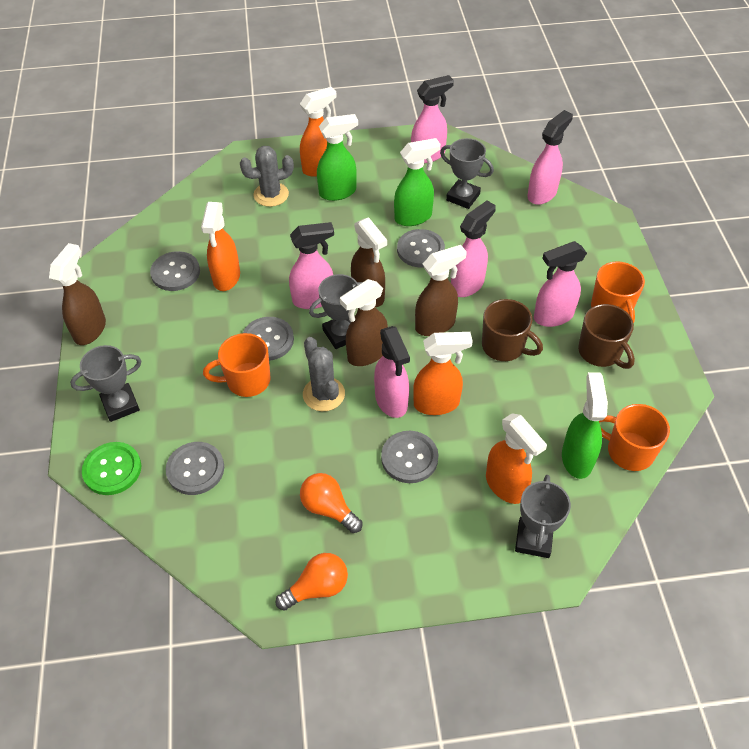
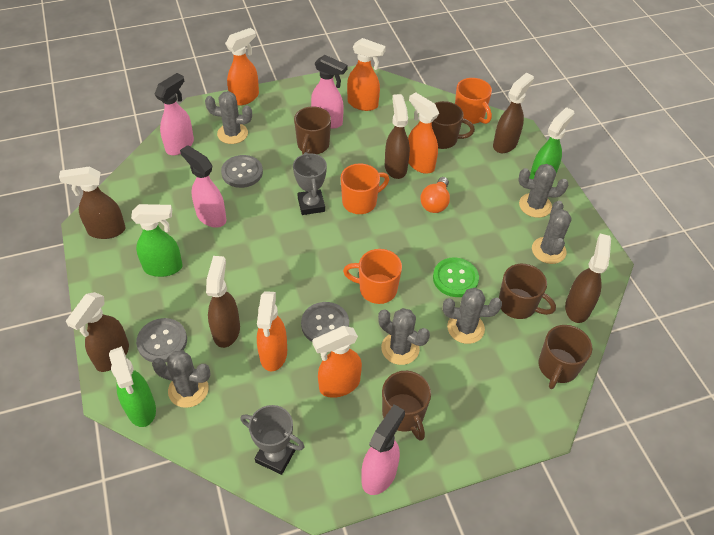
brown mug: 2 -> 5
brown spray bottle: 4 -> 6
grey button: 5 -> 3
grey cactus: 2 -> 6
grey trophy: 4 -> 2
orange light bulb: 2 -> 1
orange spray bottle: 4 -> 5
pink spray bottle: 6 -> 4

